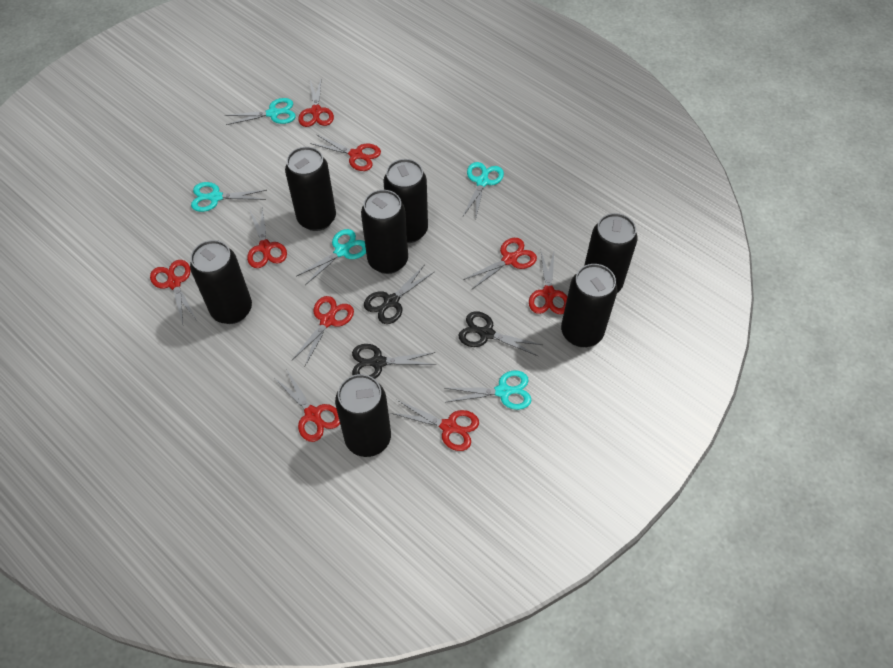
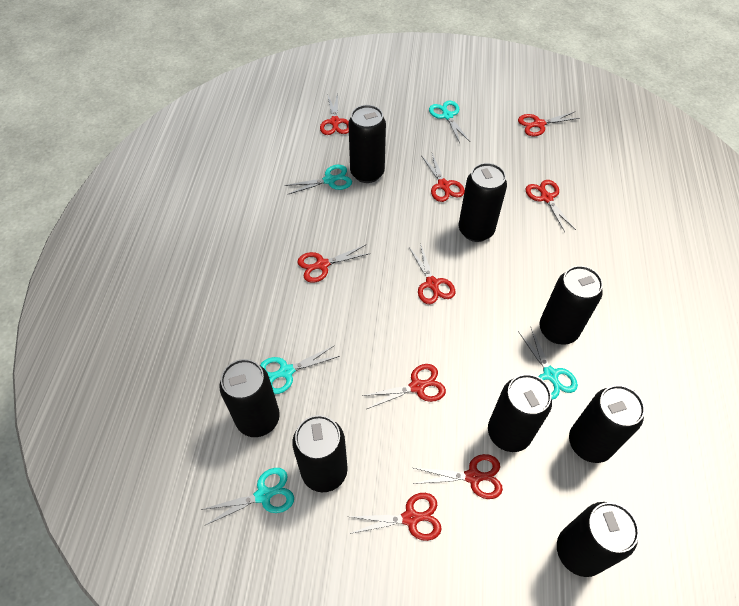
black can: 7 -> 8
black scissors: 3 -> 0

